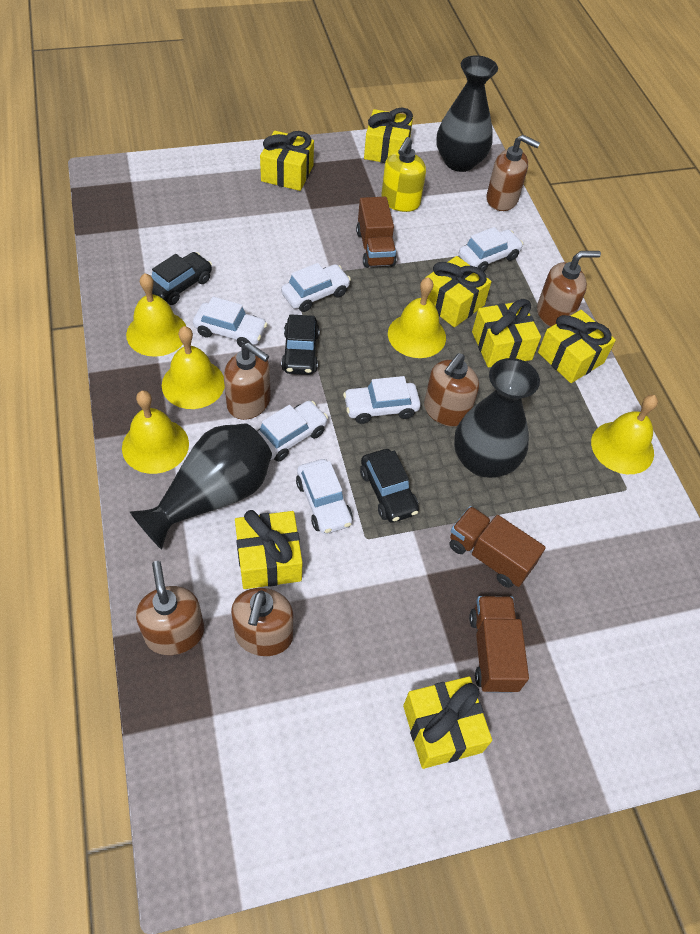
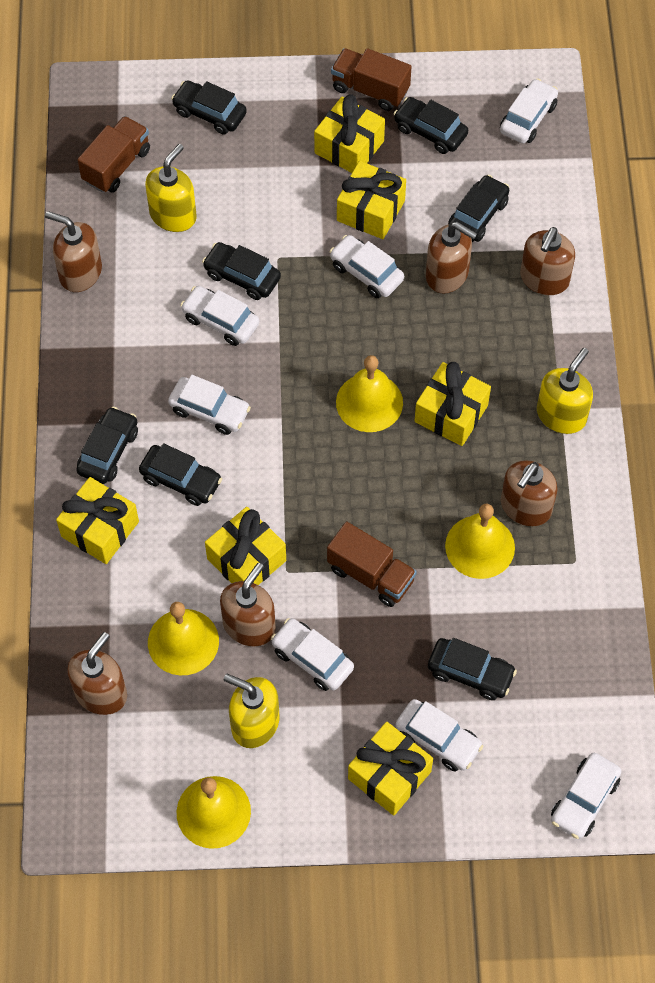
black car: 3 -> 7
black vase: 3 -> 0
white car: 6 -> 7
yellow bell: 5 -> 4
yellow gift: 7 -> 6
yellow soap dispenser: 1 -> 3

